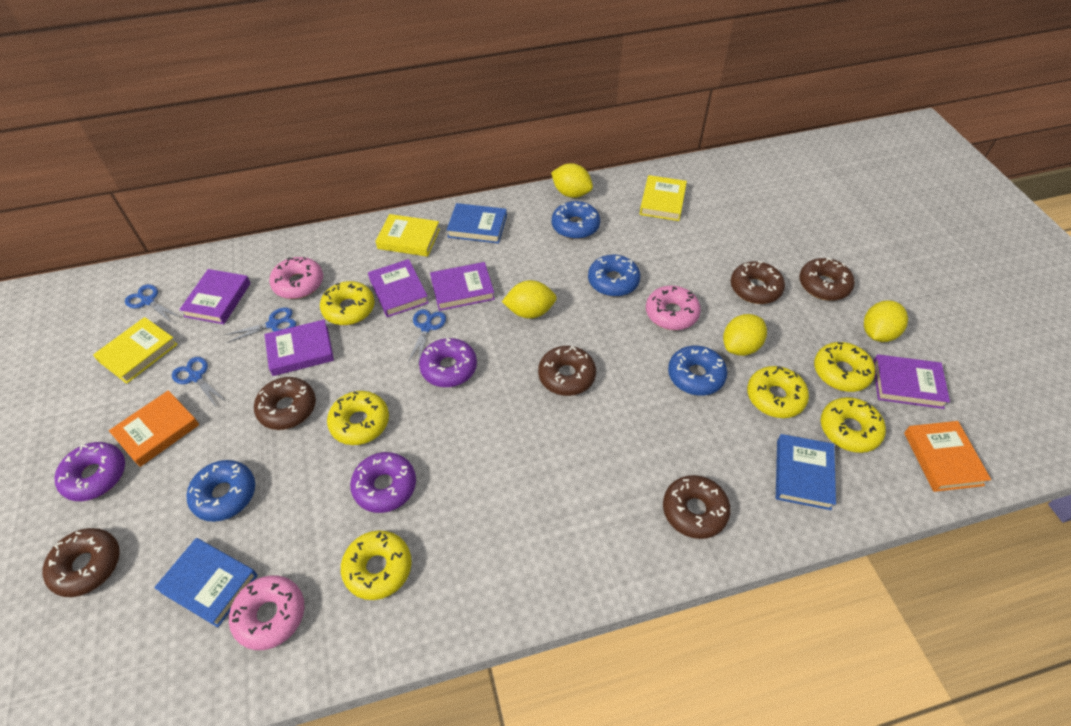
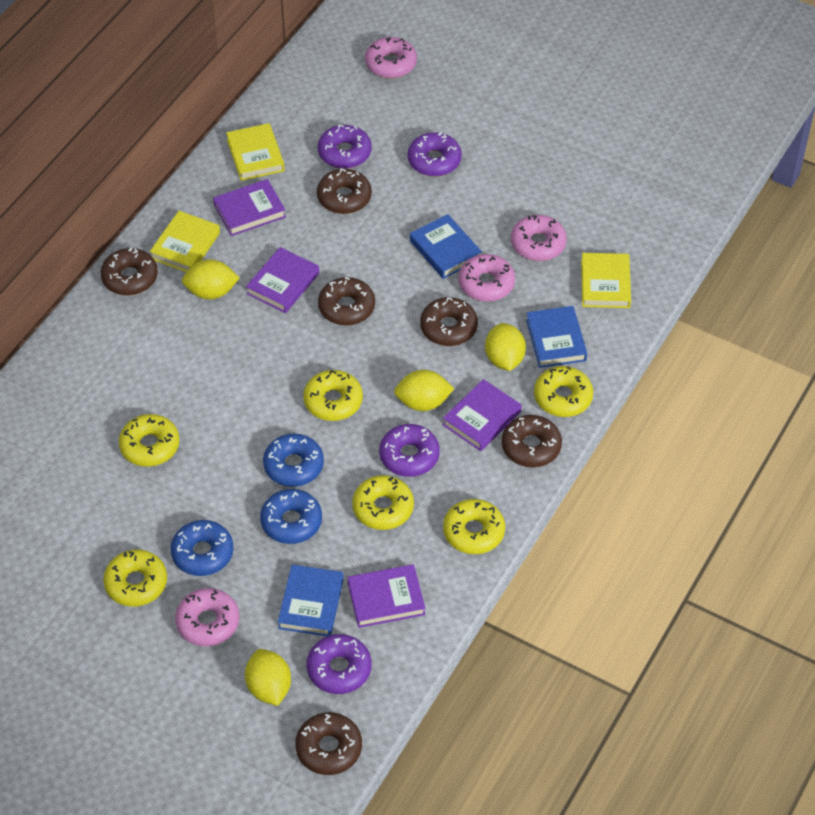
blue donut: 4 -> 3
blue scissors: 4 -> 0
orange book: 2 -> 0
pink donut: 3 -> 4
purple book: 5 -> 4
purple donut: 3 -> 4

